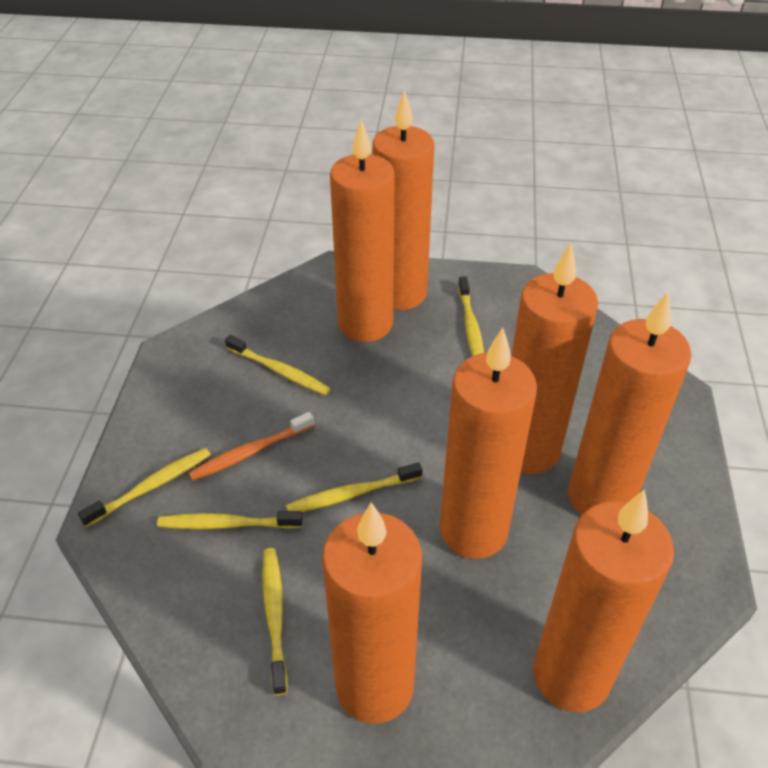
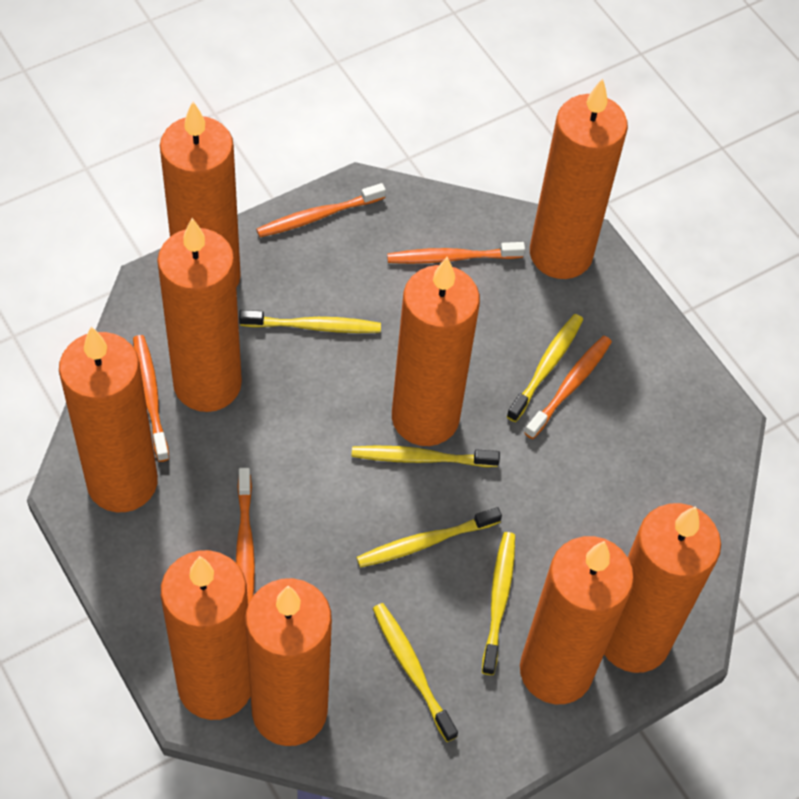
orange candle: 7 -> 9
orange toothbrush: 1 -> 5

